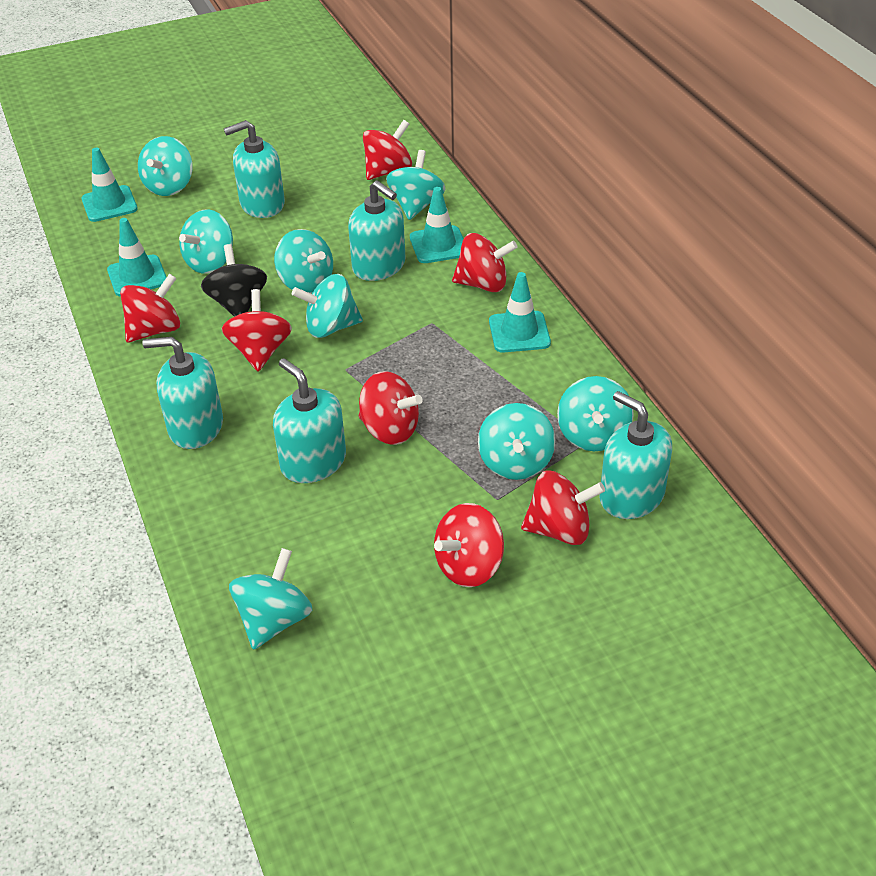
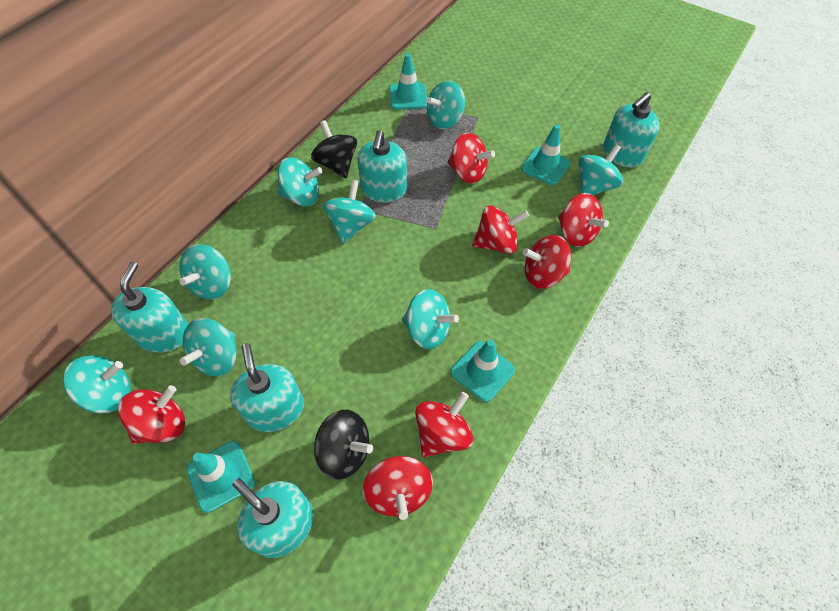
black spinning top: 1 -> 2

